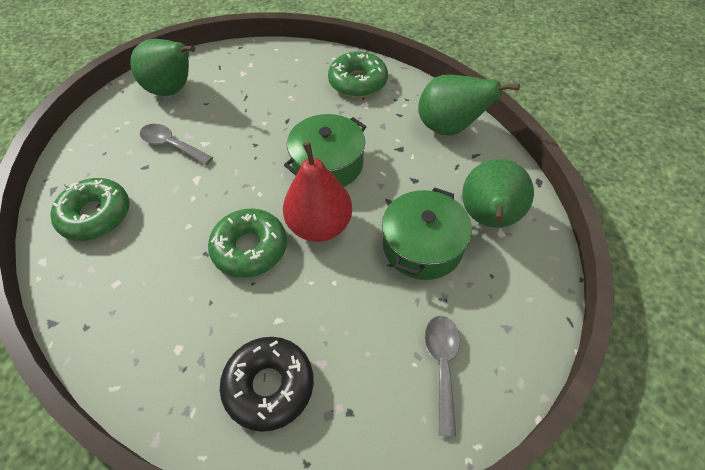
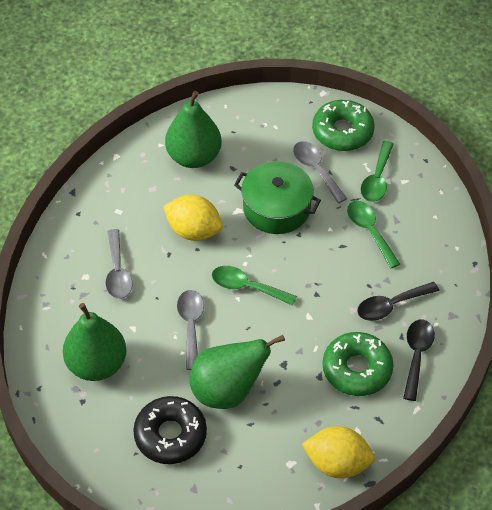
black spoon: 0 -> 2
green donut: 3 -> 2
green pot: 2 -> 1
green spoon: 0 -> 3
grey spoon: 2 -> 3
red pear: 1 -> 0
yellow lemon: 0 -> 2

